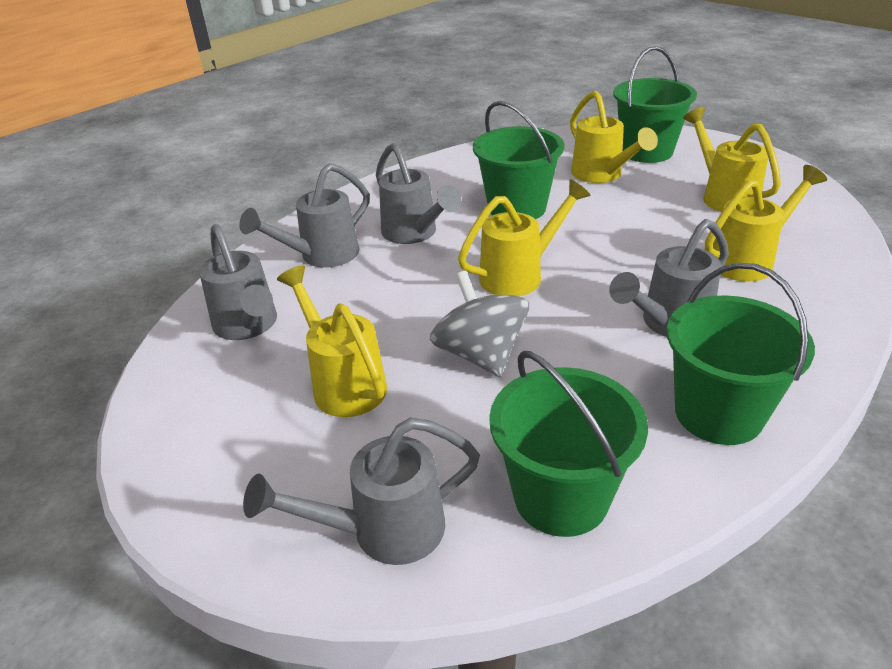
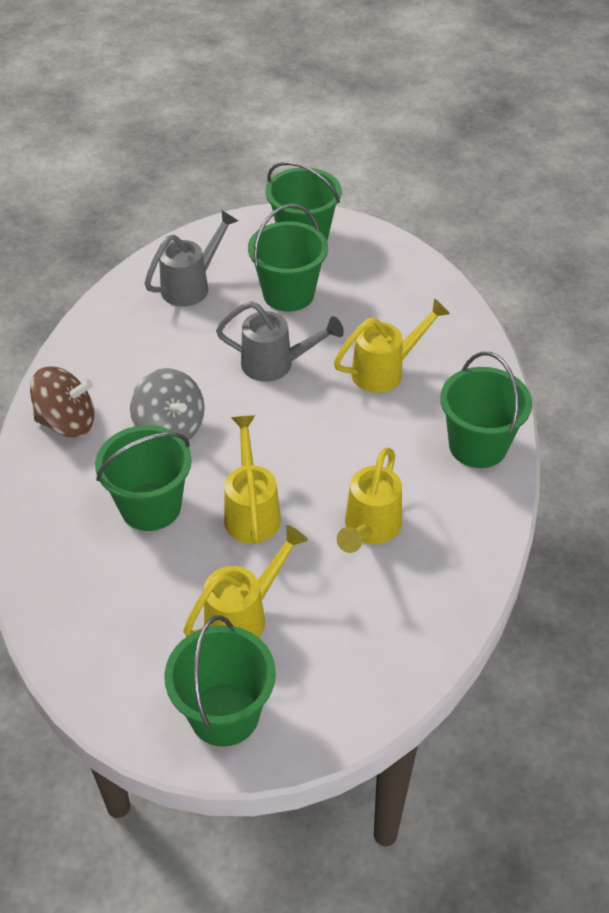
brown spinning top: 0 -> 1
green bucket: 4 -> 5
grey watering can: 5 -> 2
yellow watering can: 5 -> 4

